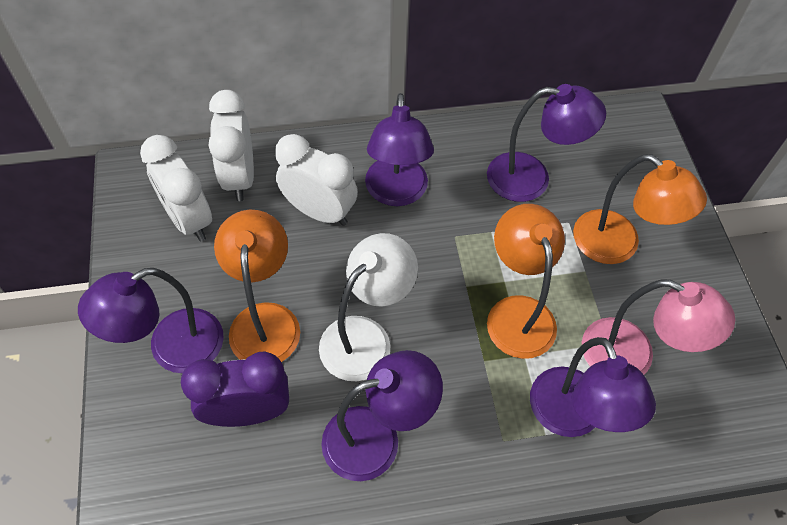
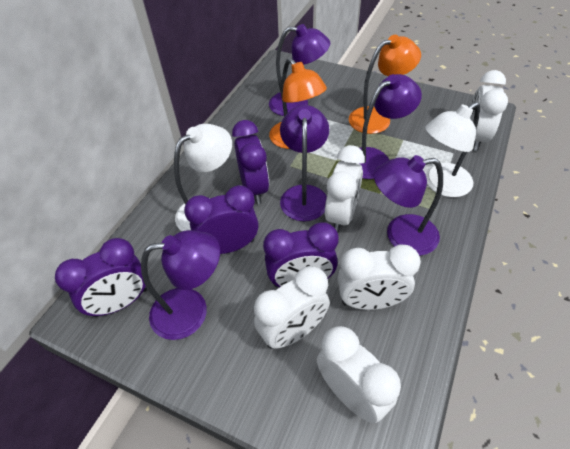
orange lamp: 3 -> 2
pink lamp: 1 -> 0
purple clock: 1 -> 4
white clock: 3 -> 5
white lamp: 1 -> 2

